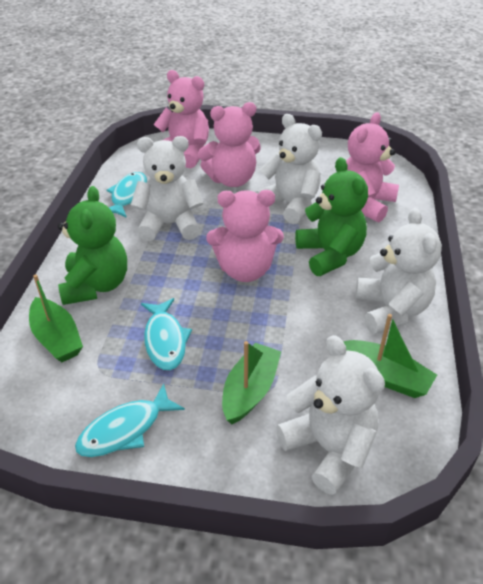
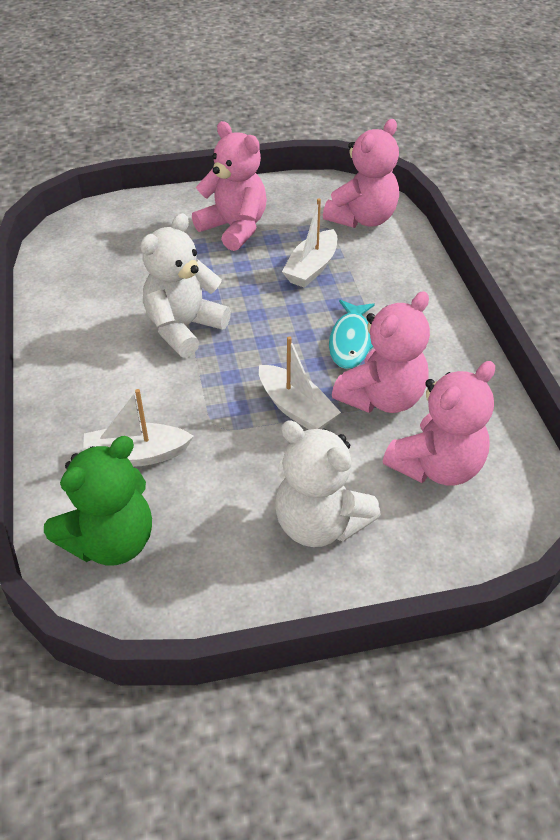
green boat: 3 -> 0
green teddy bear: 2 -> 1
turquoise fish: 3 -> 1
white boat: 0 -> 3
white teddy bear: 4 -> 2

